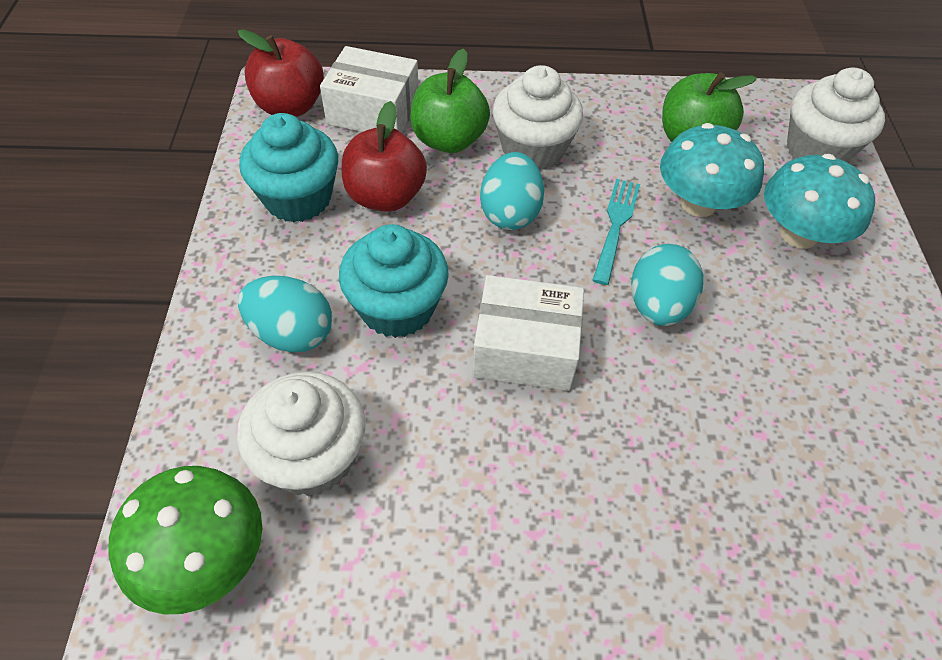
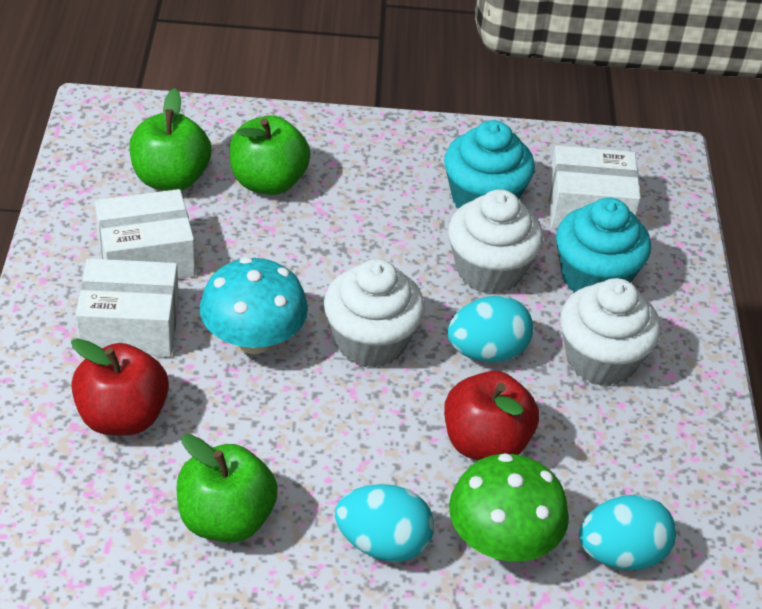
green apple: 2 -> 3
turquoise fork: 1 -> 0
turquoise mushroom: 2 -> 1
white box: 2 -> 3

